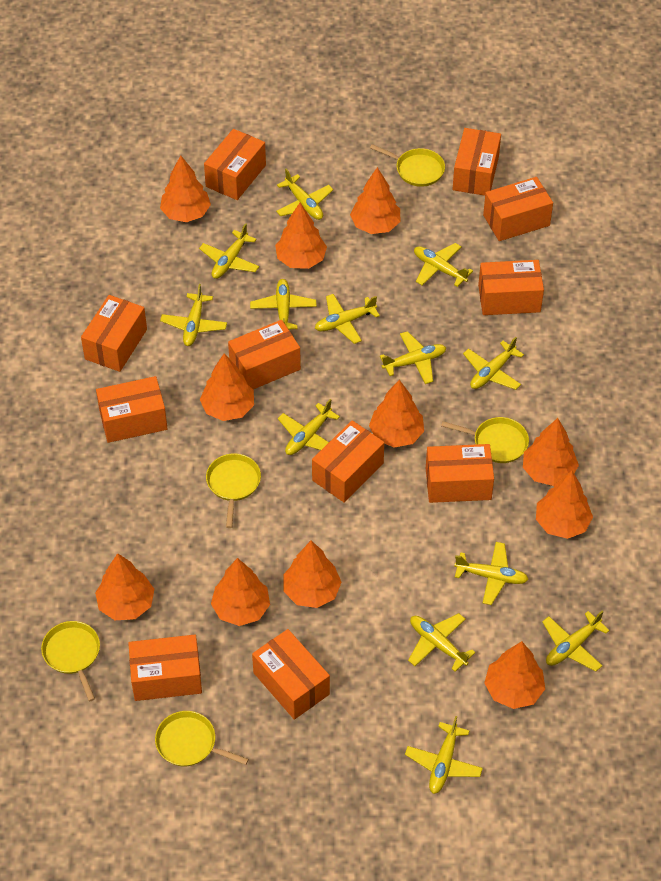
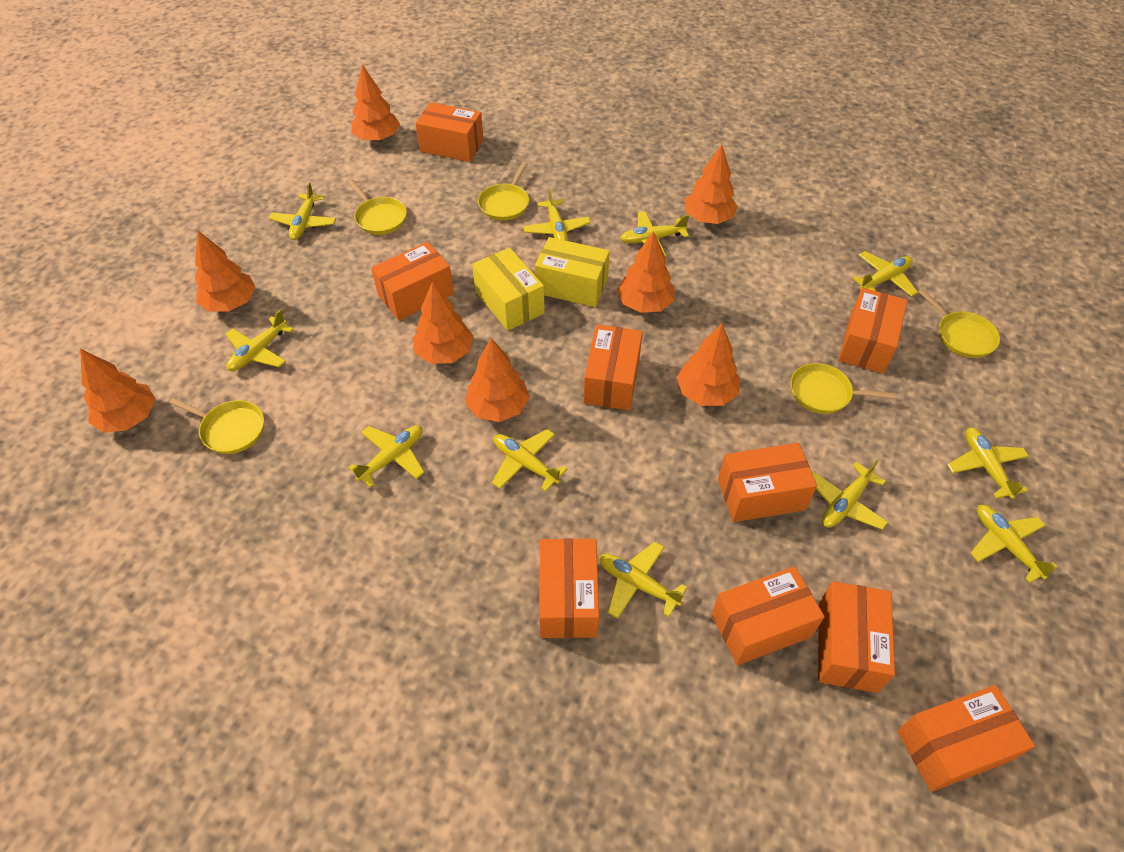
orange box: 11 -> 9
orange tree: 11 -> 8
yellow box: 0 -> 2
yellow plane: 13 -> 11

